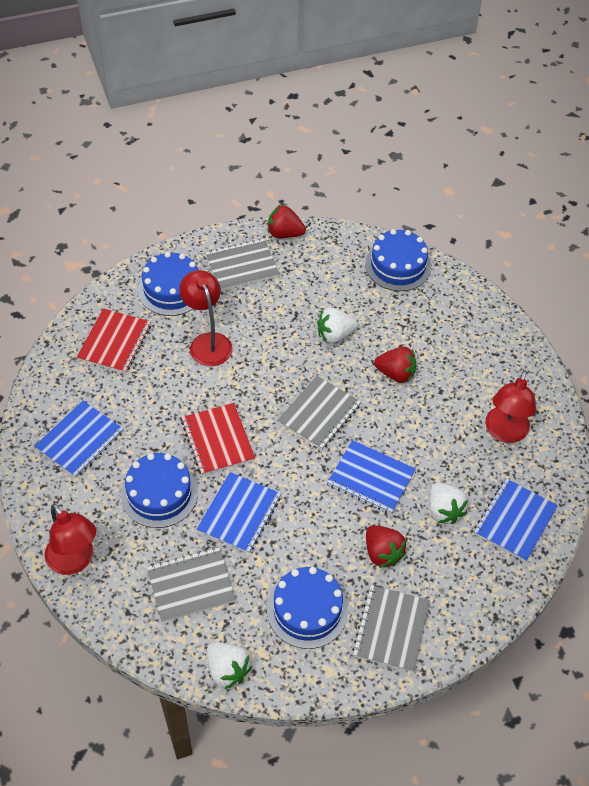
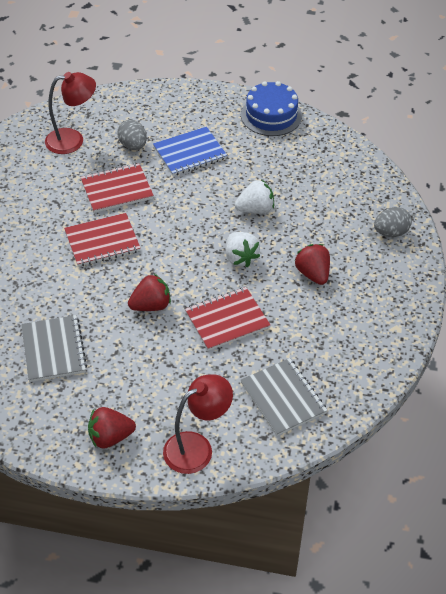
blue cake: 4 -> 1
blue notebook: 4 -> 1
grey egg: 0 -> 2
grey notebook: 4 -> 2
red lamp: 3 -> 2
red notebook: 2 -> 3
white strawberry: 3 -> 2

